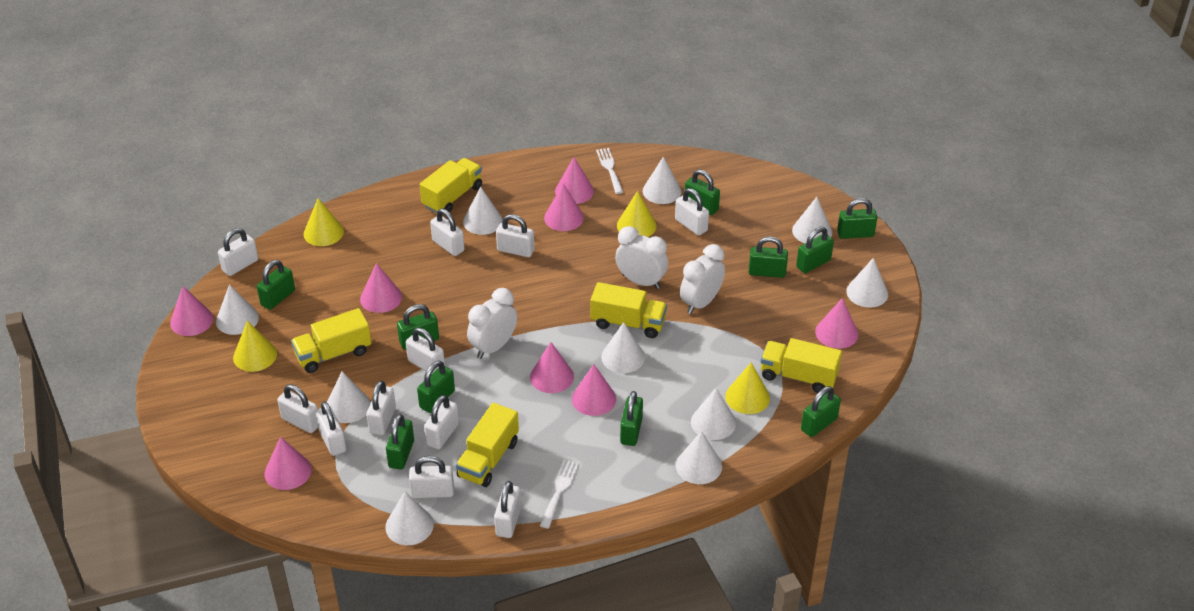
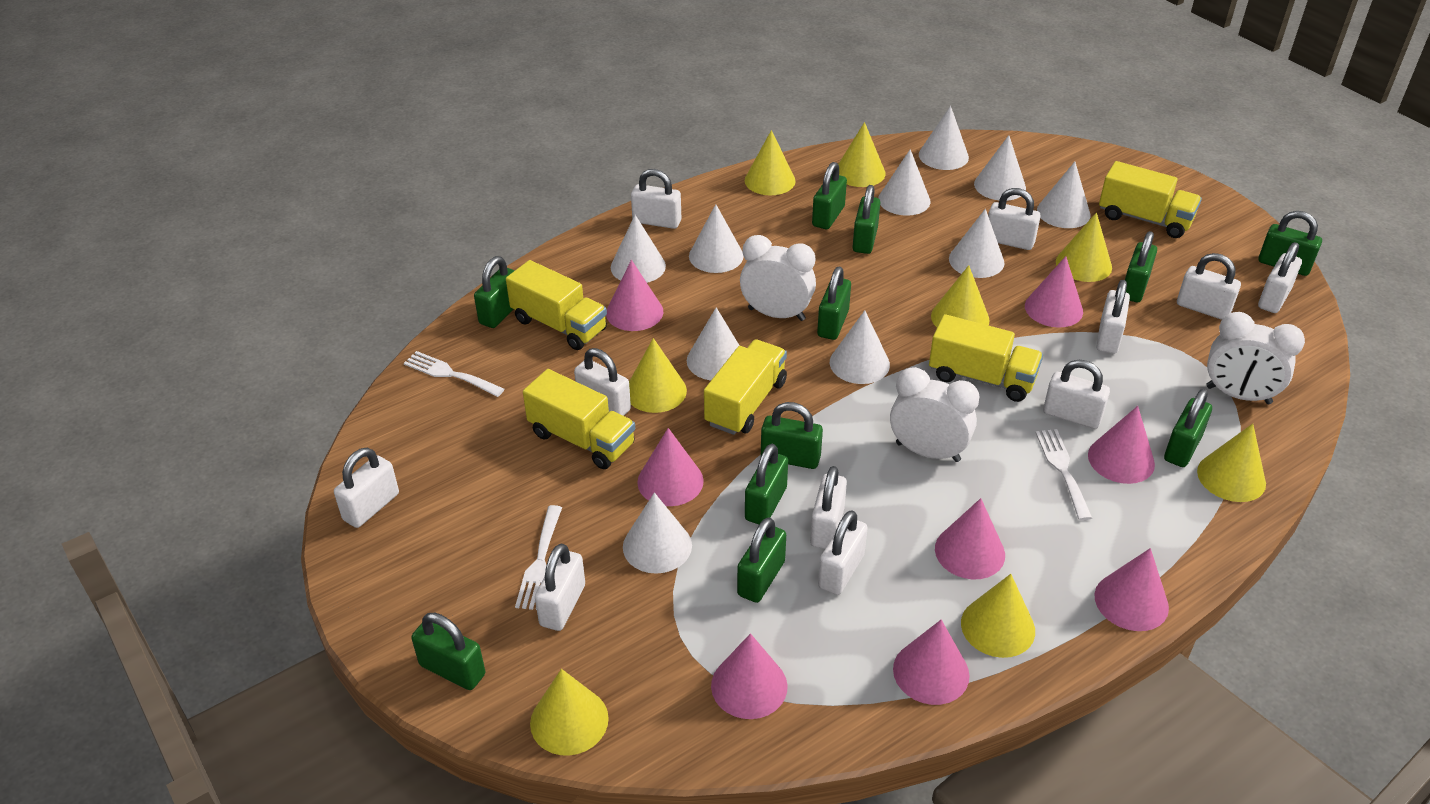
green padlock: 10 -> 11
white fork: 2 -> 3
yellow cone: 4 -> 8

